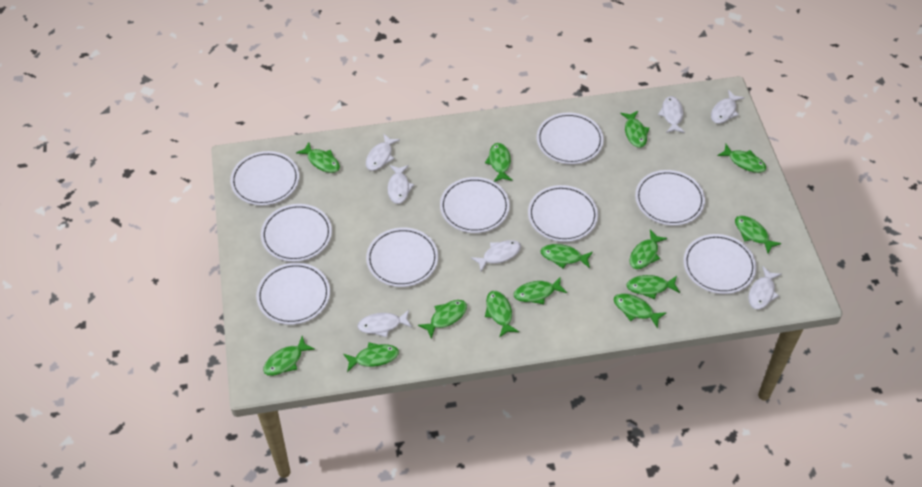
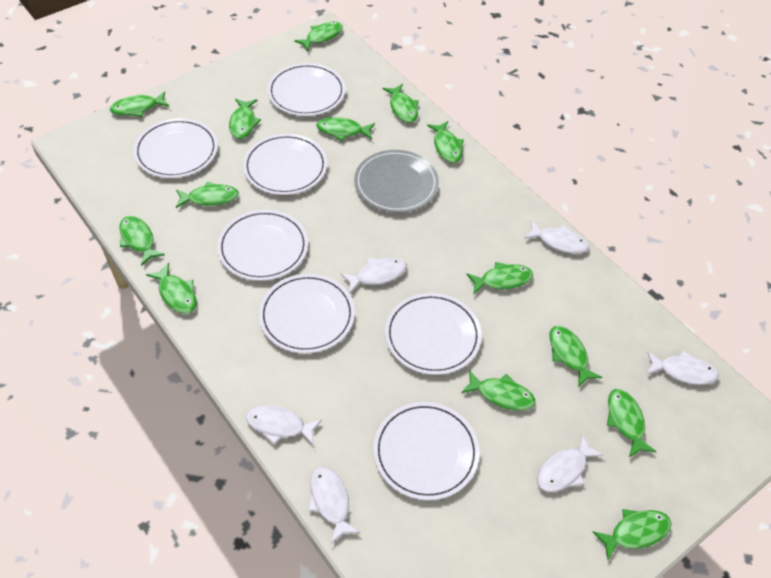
grey plate: 0 -> 1
white fish: 7 -> 6
white plate: 9 -> 7

